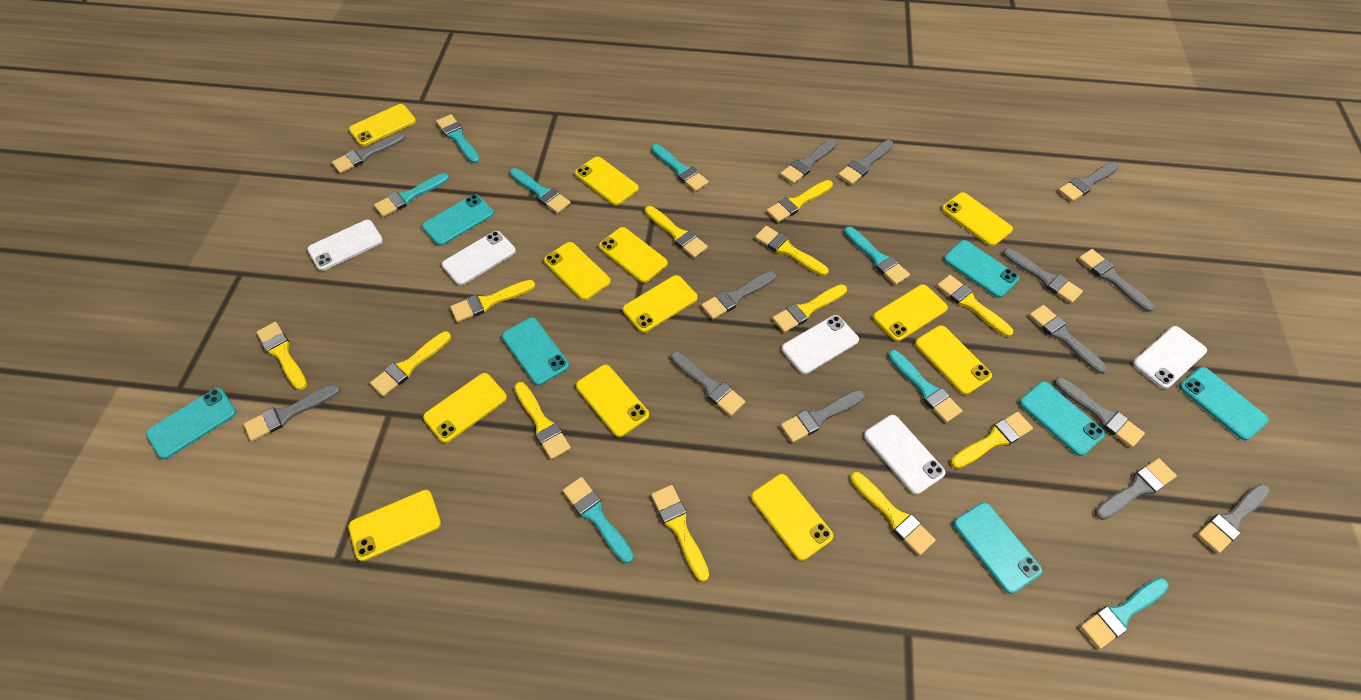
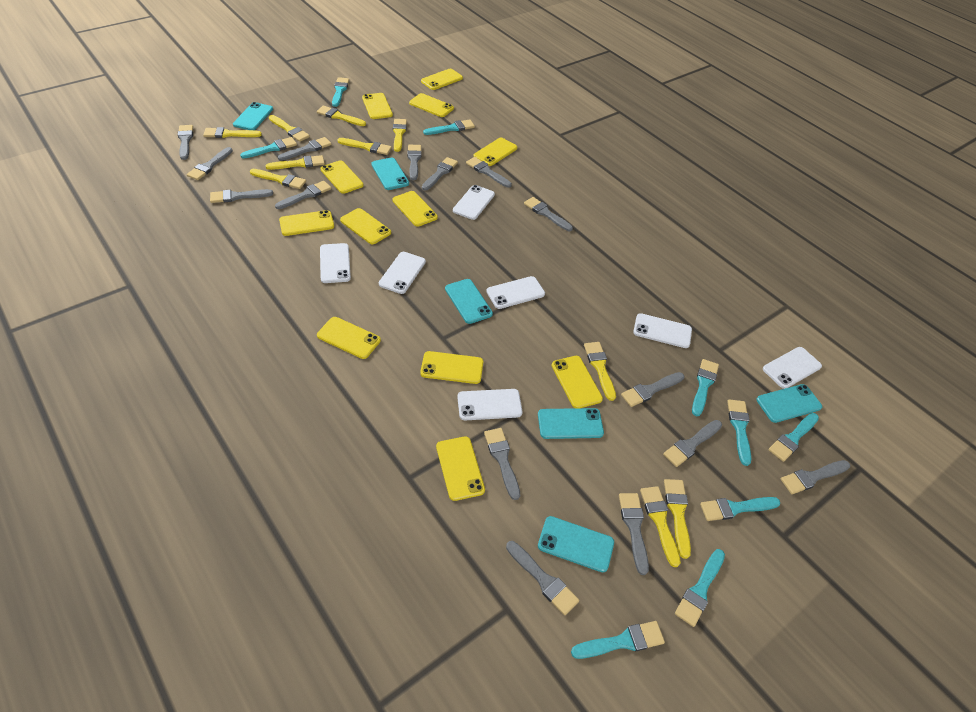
grey brush: 14 -> 15
turquoise brush: 8 -> 9
turquoise phone: 7 -> 6
white phone: 5 -> 7
yellow brush: 12 -> 10

